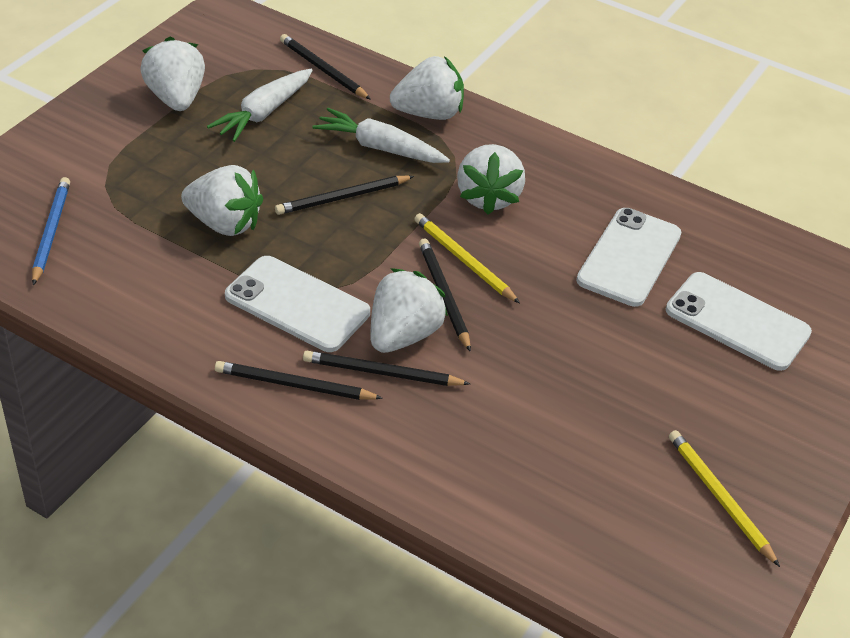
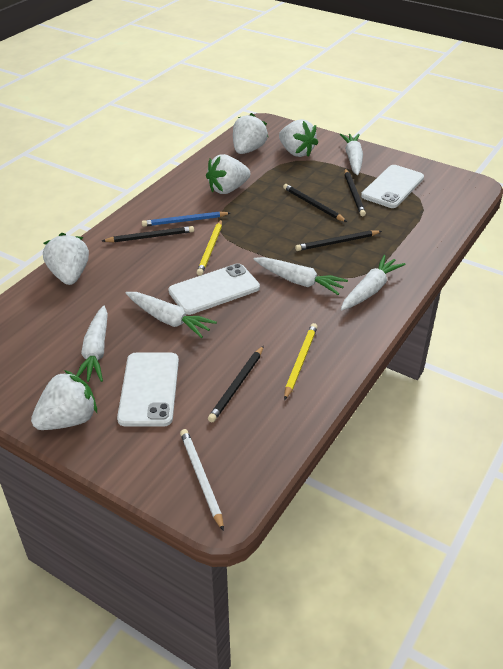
white carrot: 2 -> 5
white pencil: 0 -> 1

